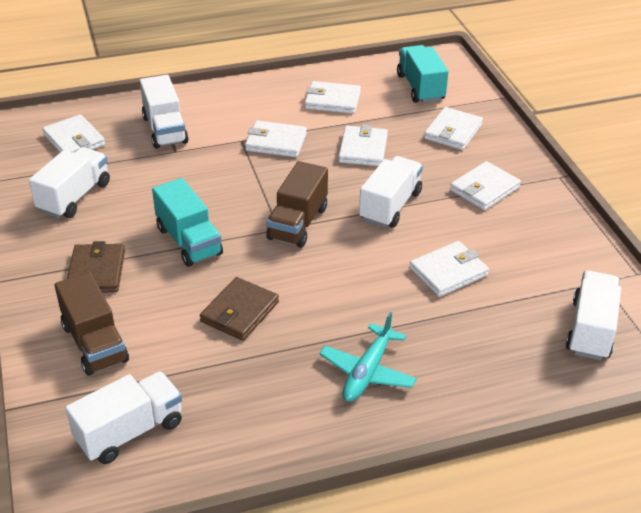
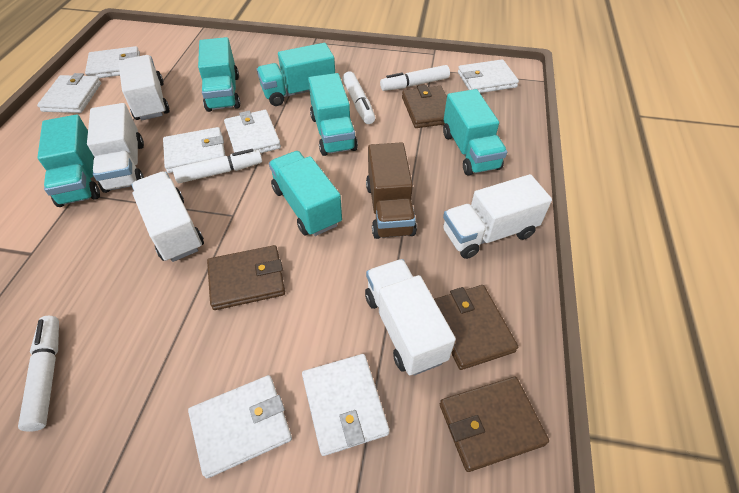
brown truck: 2 -> 1
brown wallet: 2 -> 4
turquoise plane: 1 -> 0
turquoise truck: 2 -> 6
white marker: 0 -> 4

